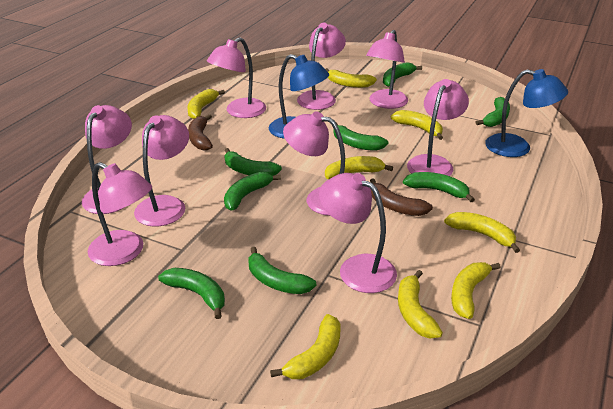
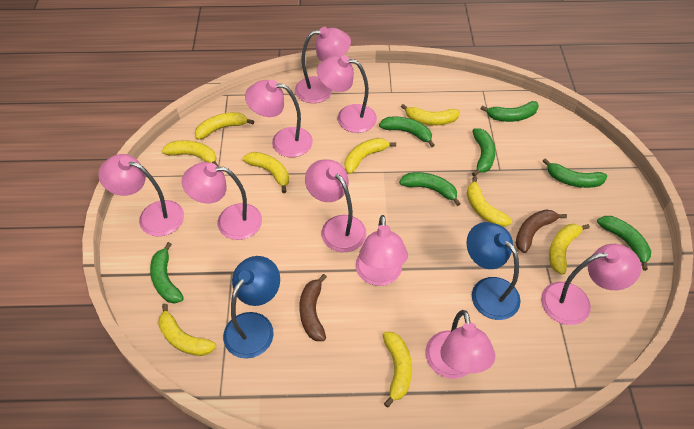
green banana: 8 -> 7
yellow banana: 8 -> 9

